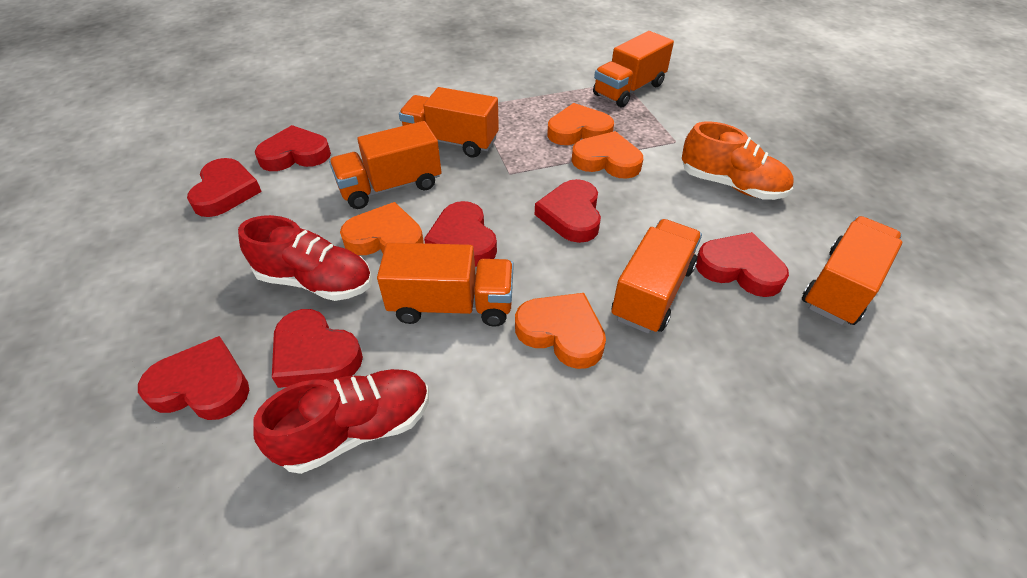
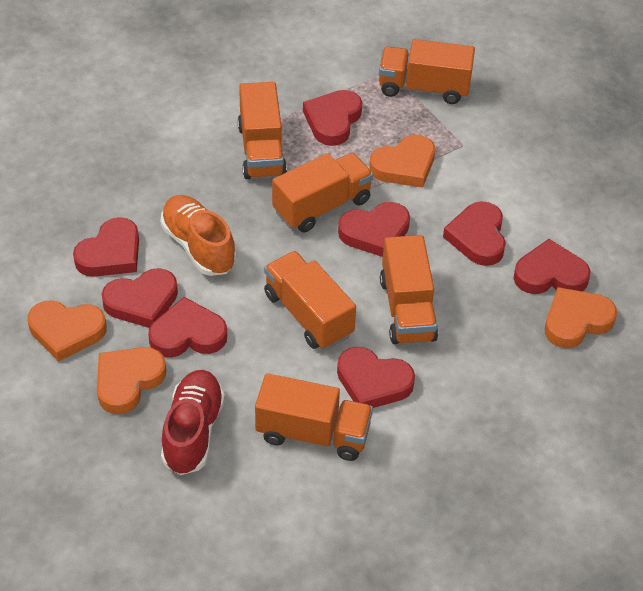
red heart: 7 -> 8
red shoe: 2 -> 1

